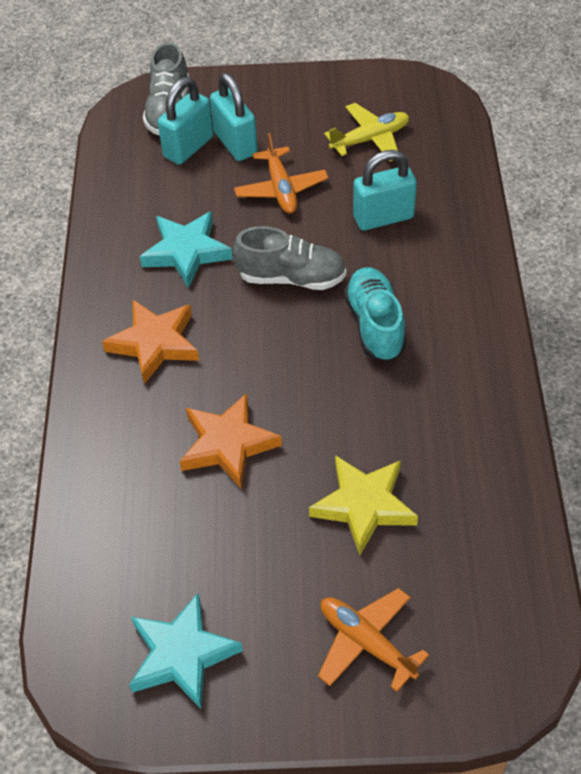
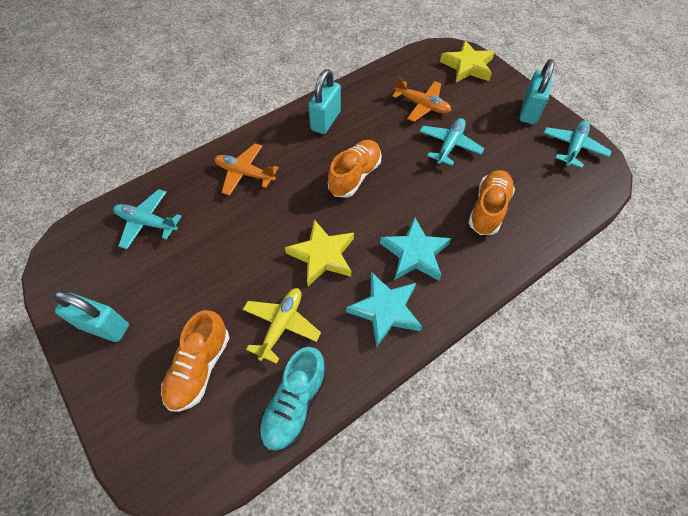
grey shoe: 2 -> 0
orange shoe: 0 -> 3
orange star: 2 -> 0
turquoise plane: 0 -> 3
yellow star: 1 -> 2

